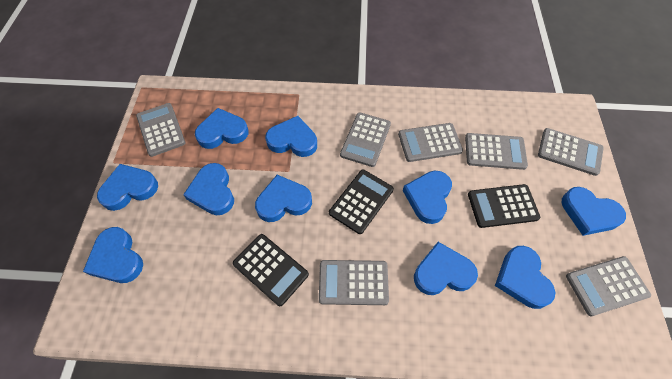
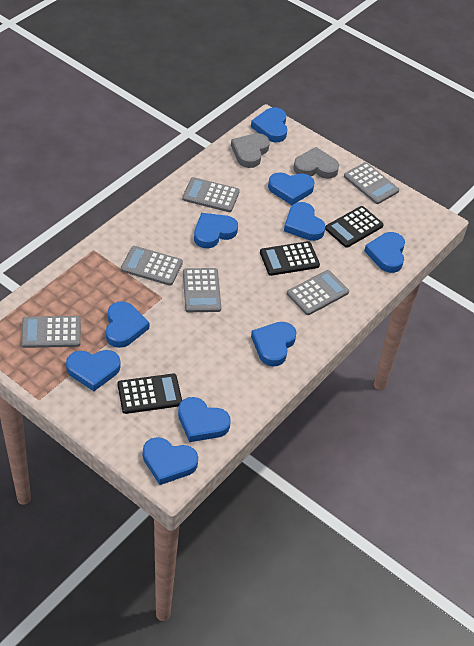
grey calculator: 7 -> 6
grey heart: 0 -> 2

